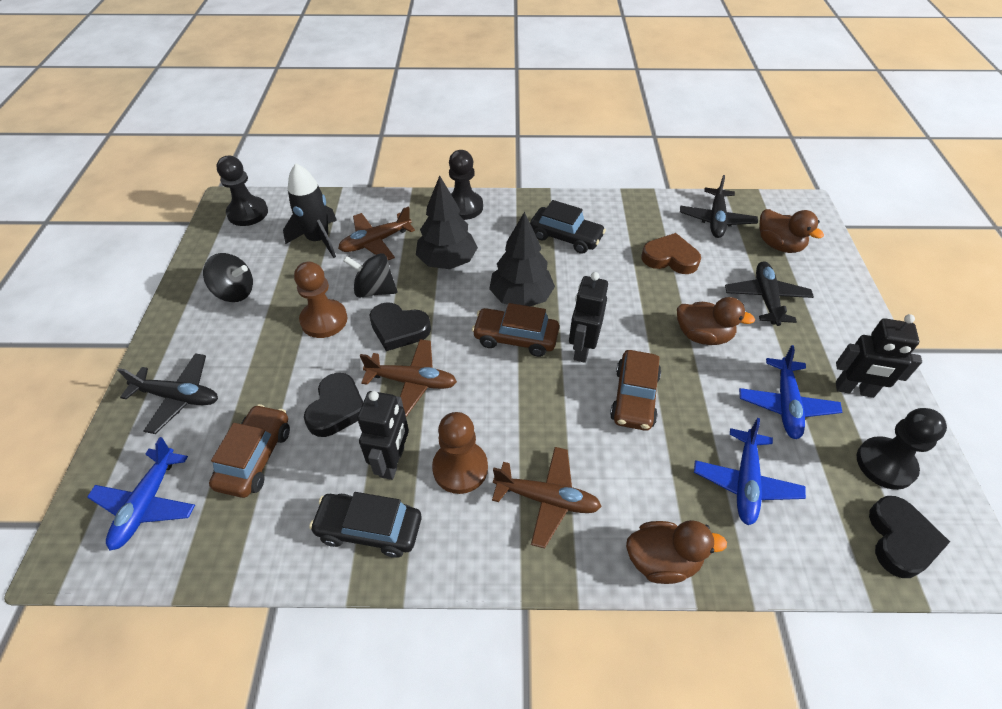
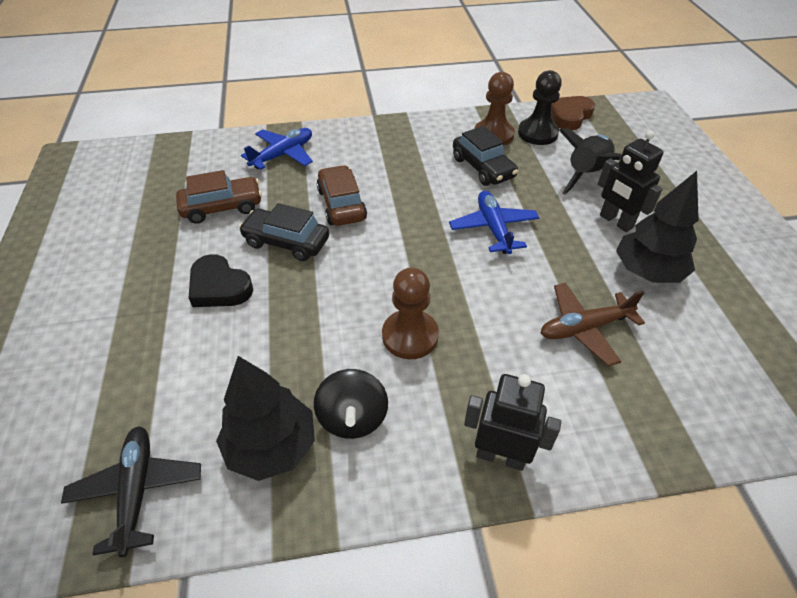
black heart: 3 -> 1
black pawn: 3 -> 1
black plane: 3 -> 1
black robot: 3 -> 2
black spinning top: 2 -> 1
blue plane: 3 -> 2
brown car: 3 -> 2
brown duck: 3 -> 0
brown plane: 3 -> 1

